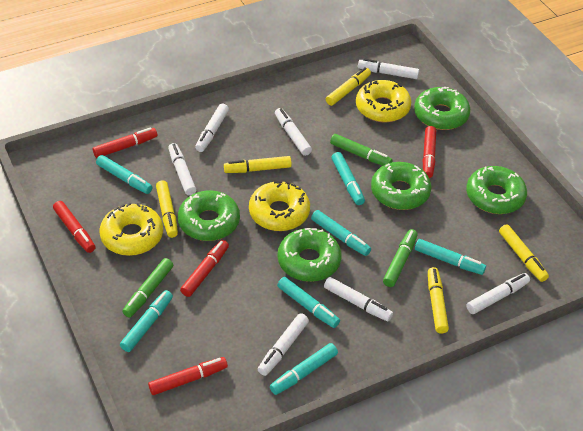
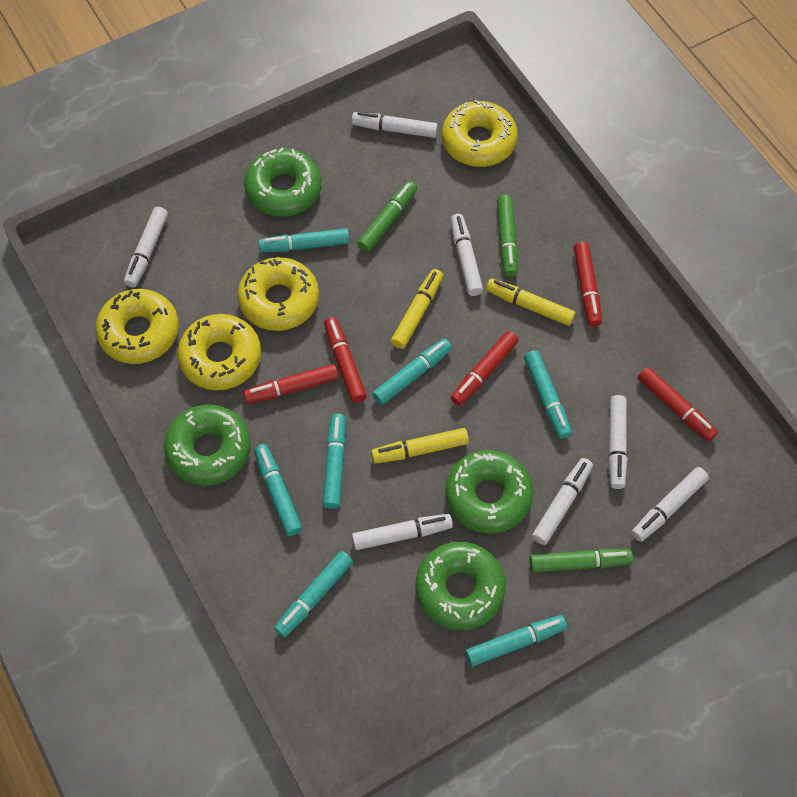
green donut: 5 -> 4
yellow donut: 3 -> 4
yellow marker: 5 -> 3

